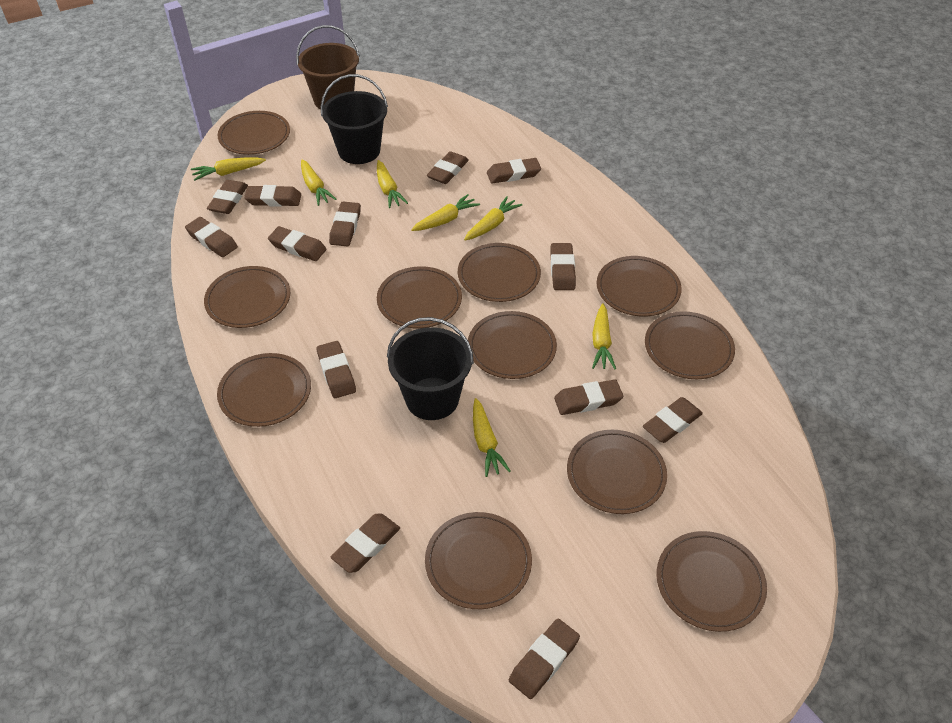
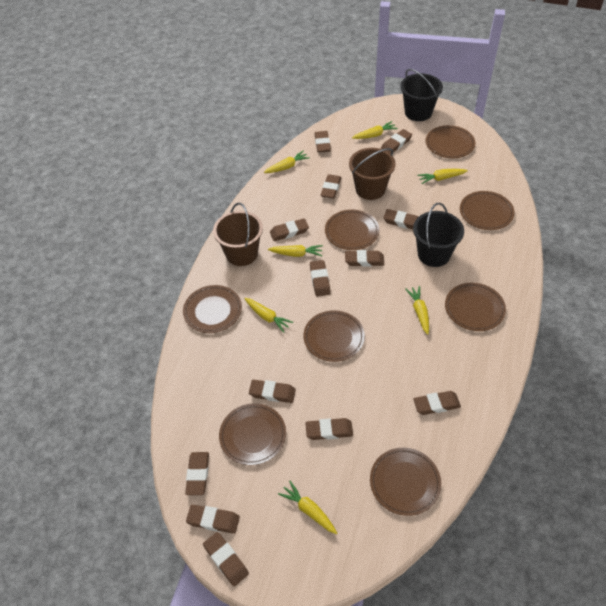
brown bucket: 1 -> 2
brown plate: 11 -> 8

